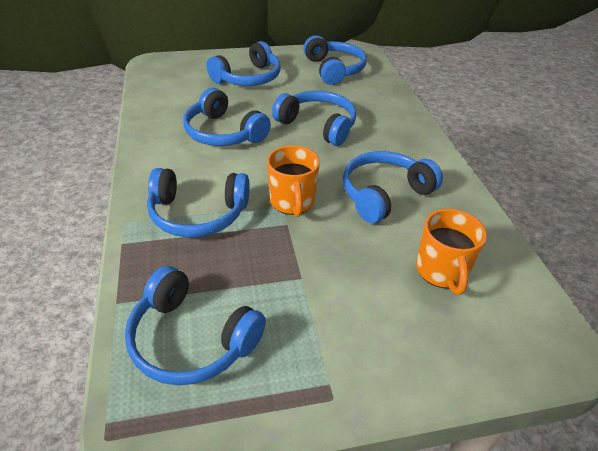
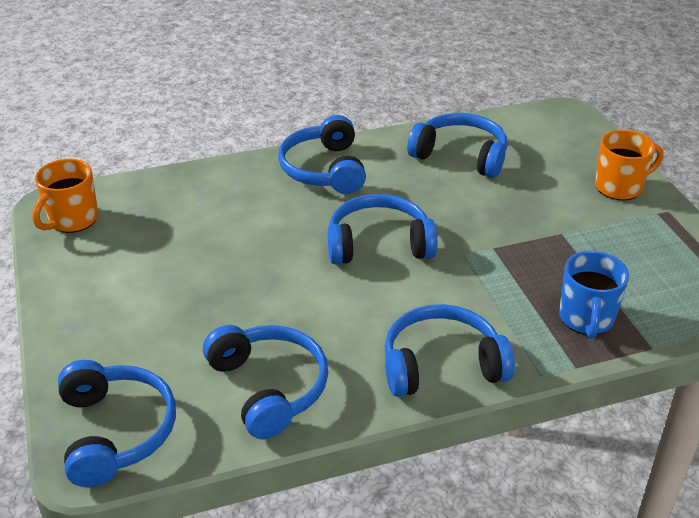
blue headphones: 7 -> 6
blue mug: 0 -> 1

